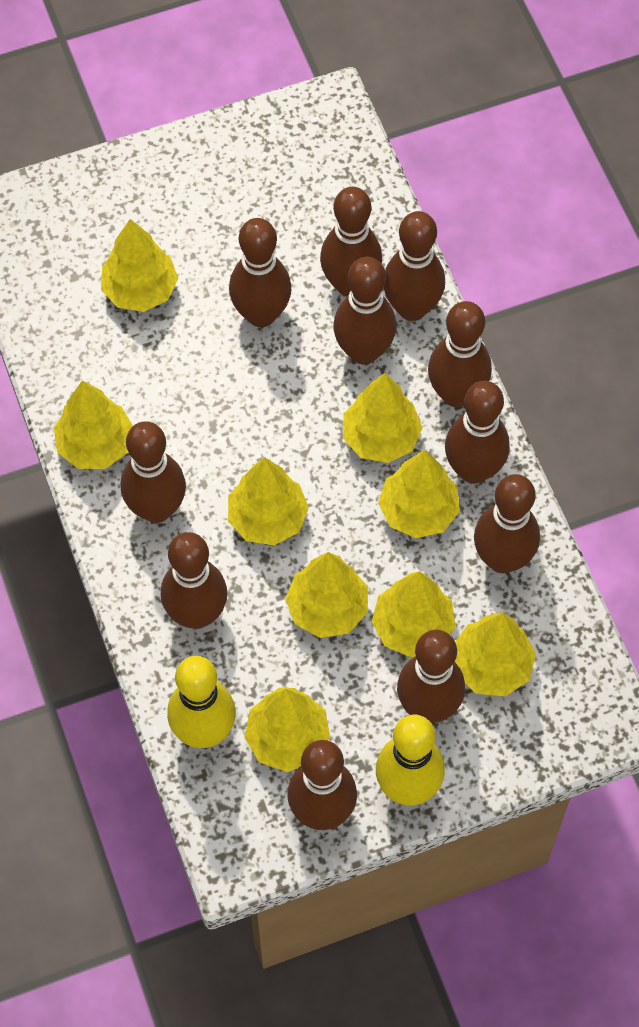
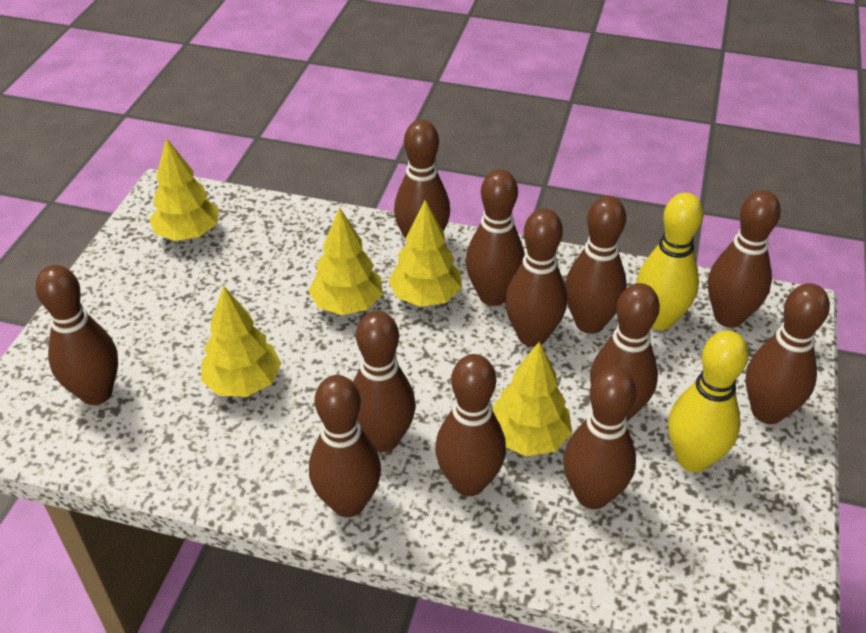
brown bowling pin: 11 -> 12
yellow tree: 9 -> 5

